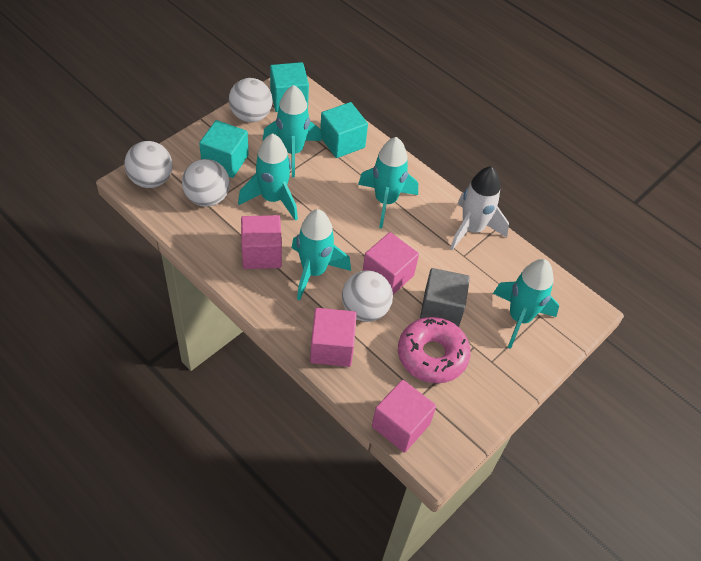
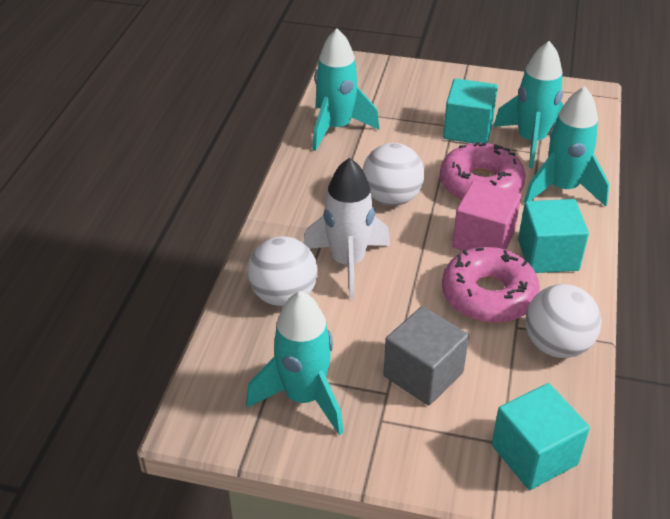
pink cube: 4 -> 1
pink donut: 1 -> 2
turquoise rocket: 5 -> 4
white ball: 4 -> 3

